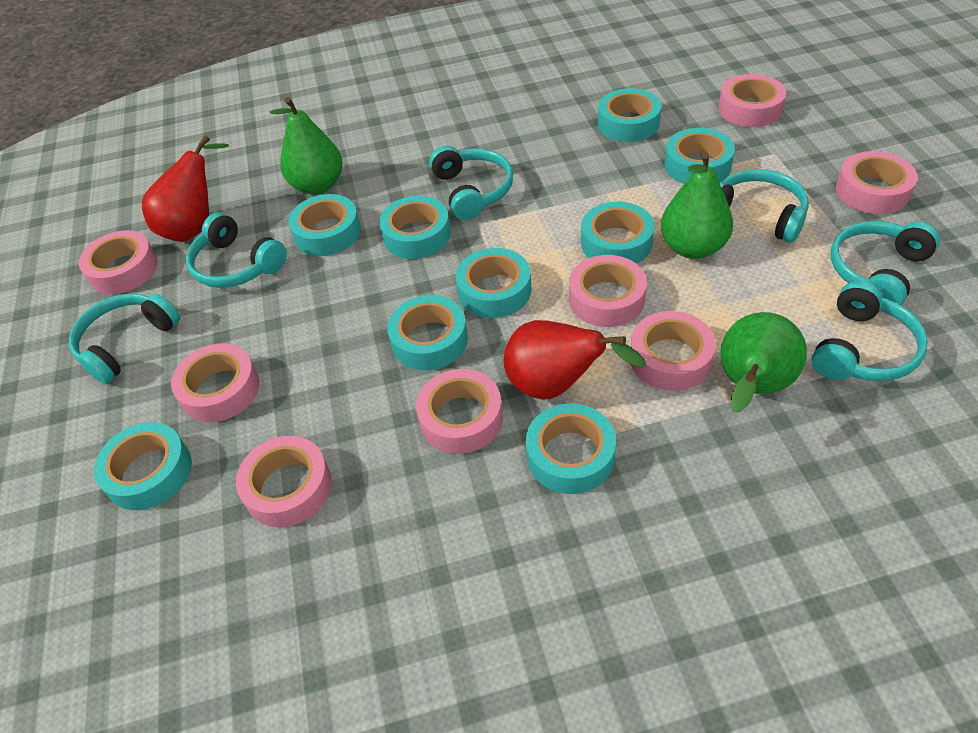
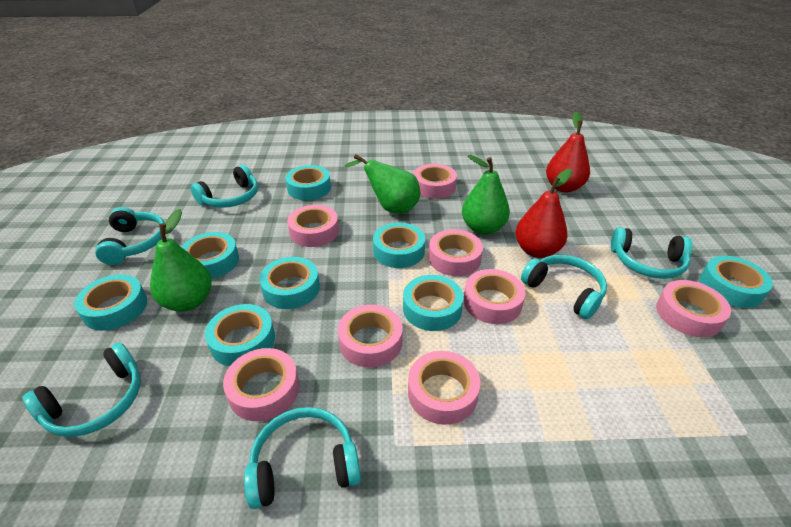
turquoise tape: 9 -> 8

